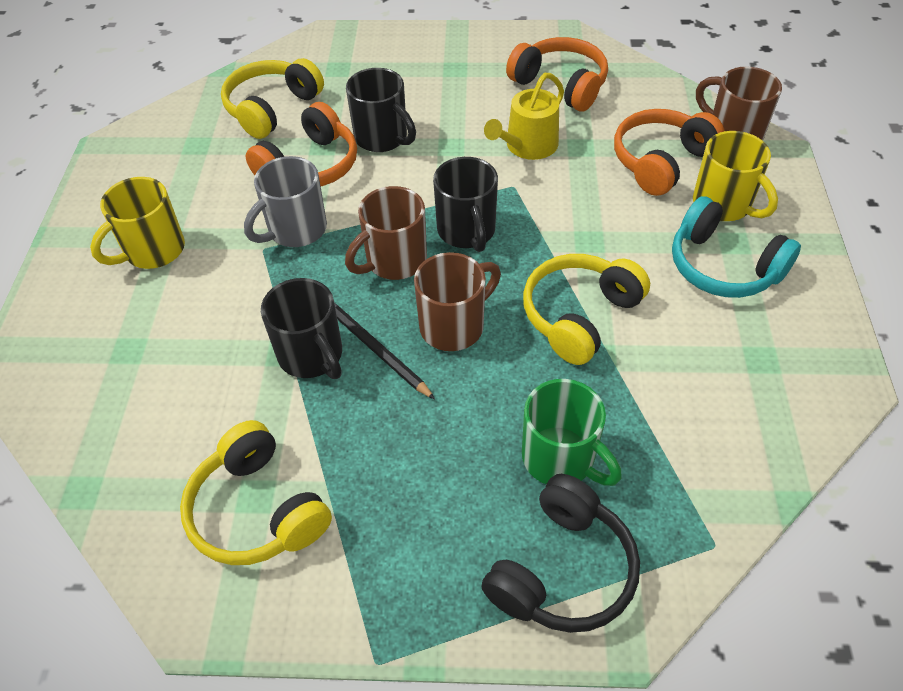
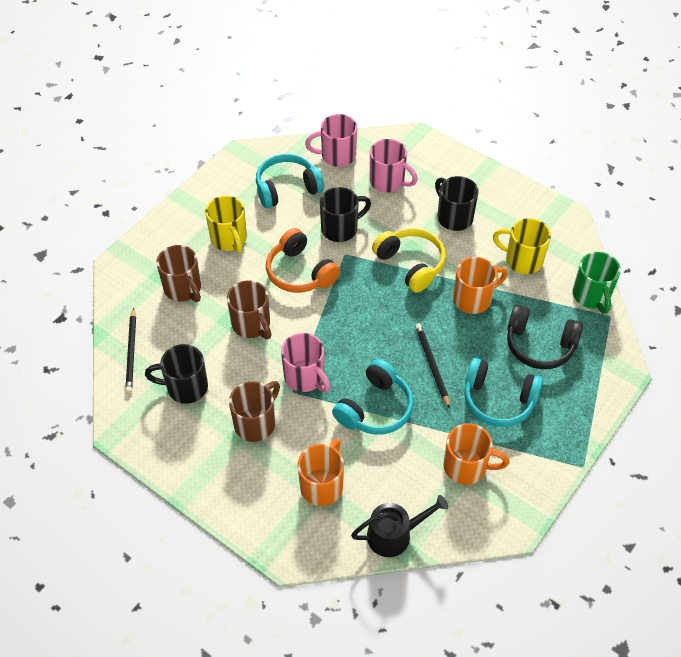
black pencil: 1 -> 2
black watering can: 0 -> 1
grey mug: 1 -> 0
orange headphones: 3 -> 1
orange mug: 0 -> 3
pink mug: 0 -> 3
turquoise headphones: 1 -> 3
yellow headphones: 3 -> 1
yellow watering can: 1 -> 0

